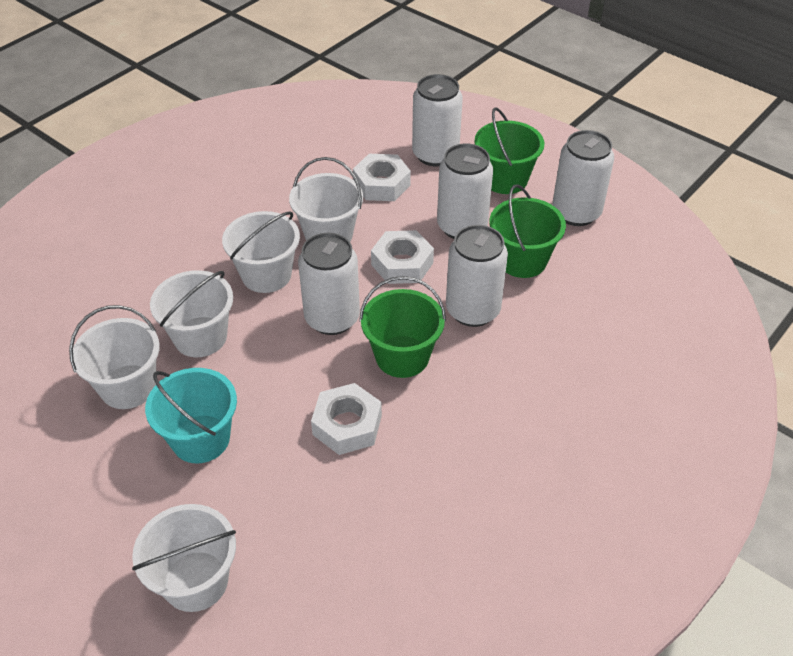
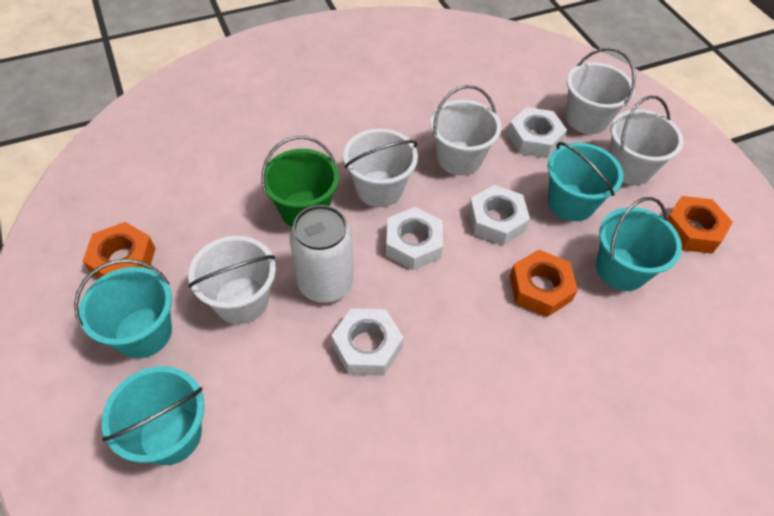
green bucket: 3 -> 1
orange nut: 0 -> 3
turquoise bucket: 1 -> 4
white can: 5 -> 1
white nut: 3 -> 4

